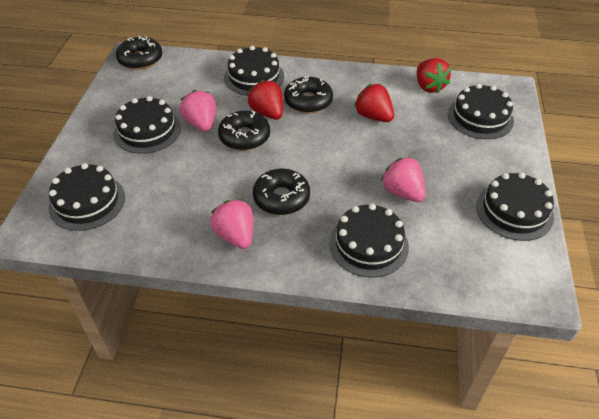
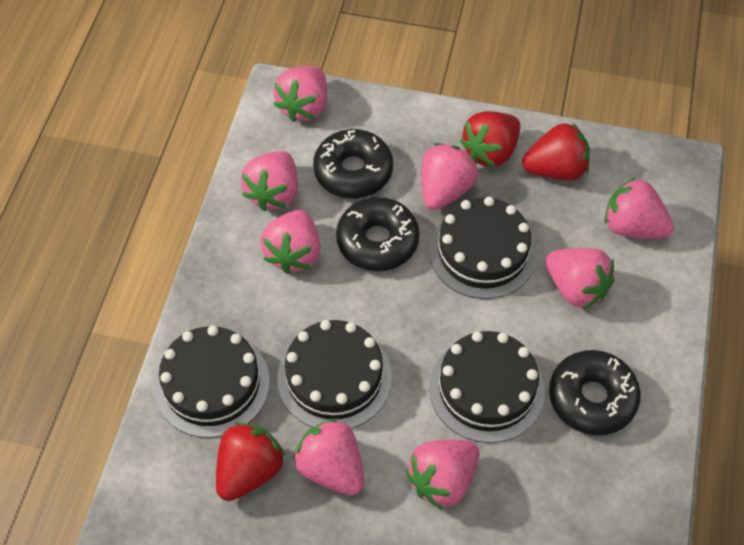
black cake: 6 -> 4
black donut: 4 -> 3
pink strawberry: 3 -> 8

